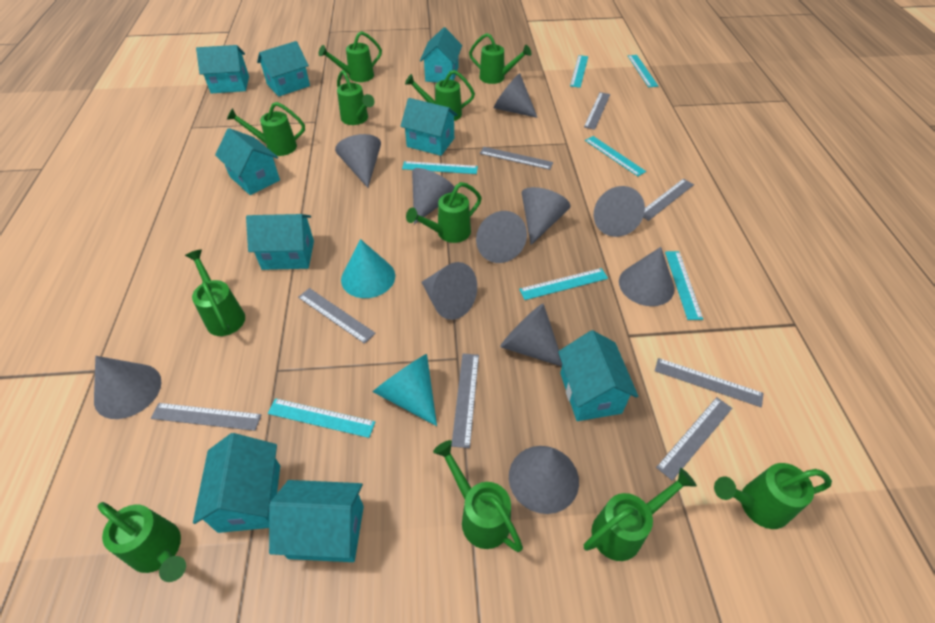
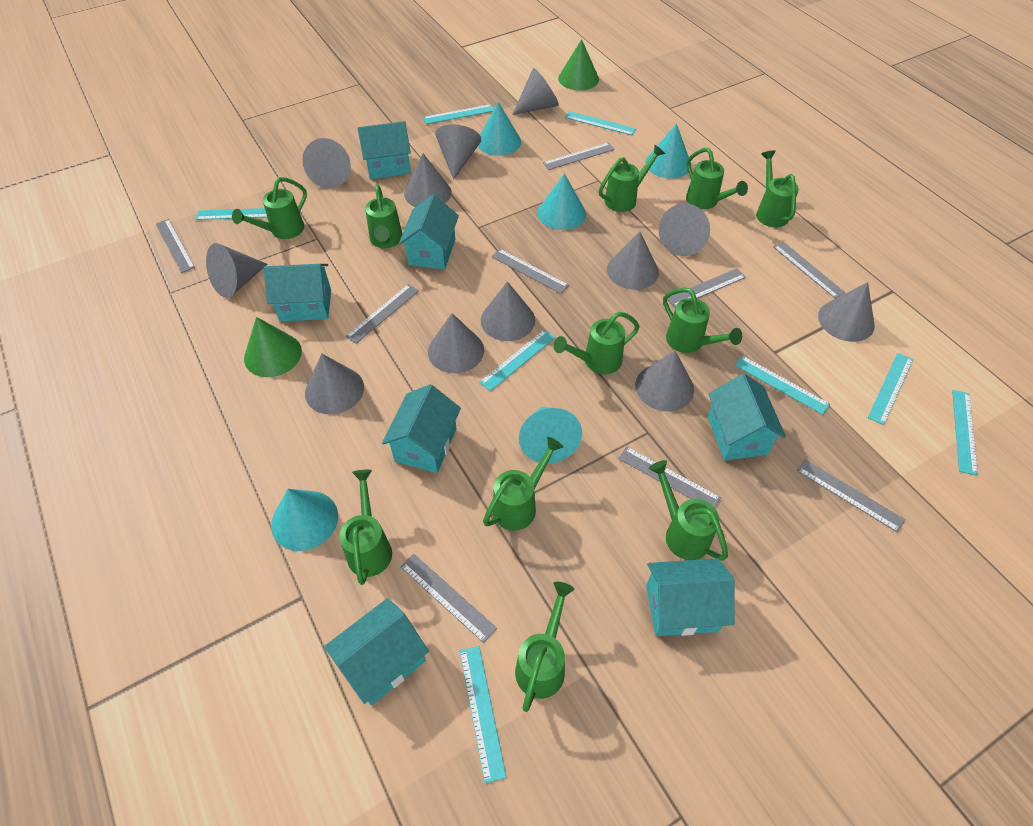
green cone: 0 -> 2
grey cone: 11 -> 12
grey ruler: 8 -> 9
turquoise cone: 2 -> 5
turquoise house: 9 -> 7
turquoise ruler: 7 -> 8

